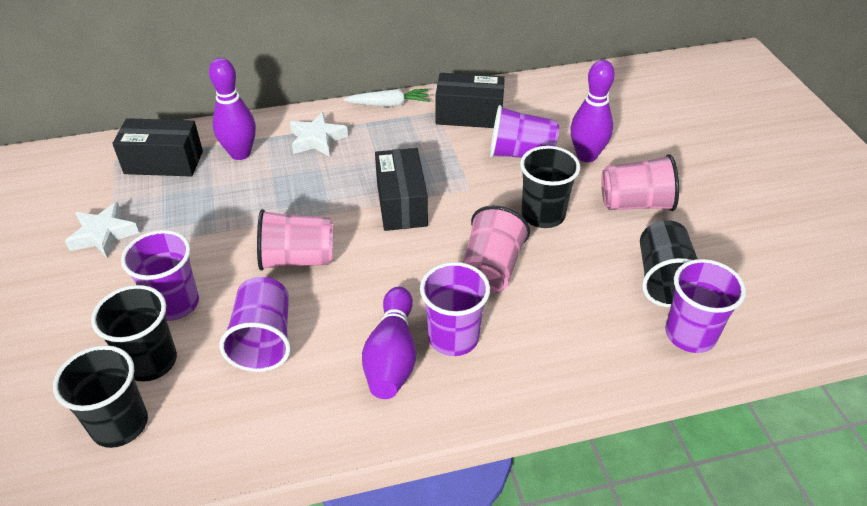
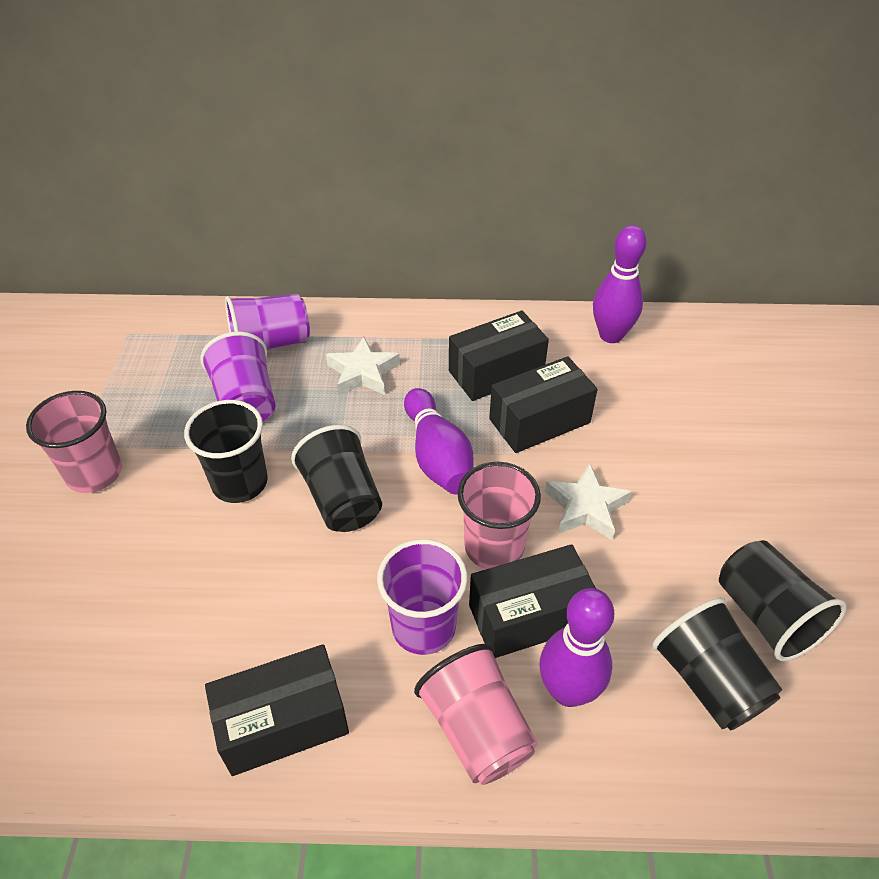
black box: 3 -> 4
purple cup: 5 -> 3
white carrot: 1 -> 0

